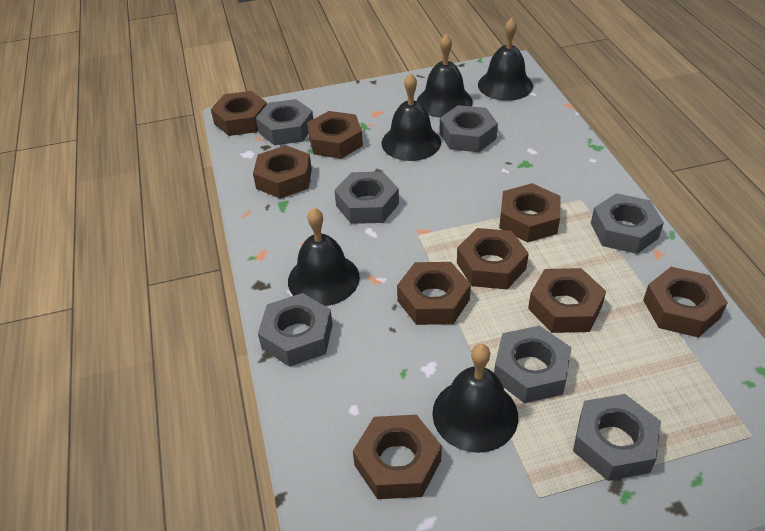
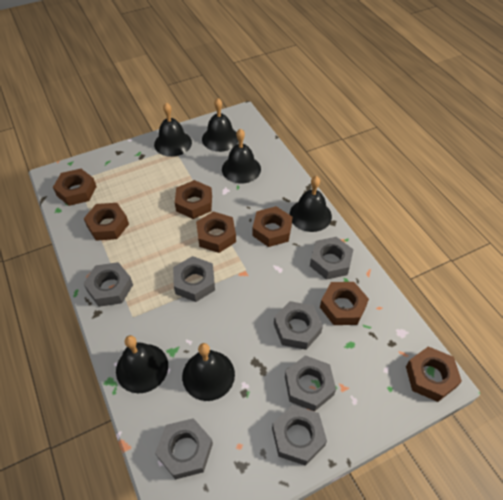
black bell: 5 -> 6
brown nut: 9 -> 7

